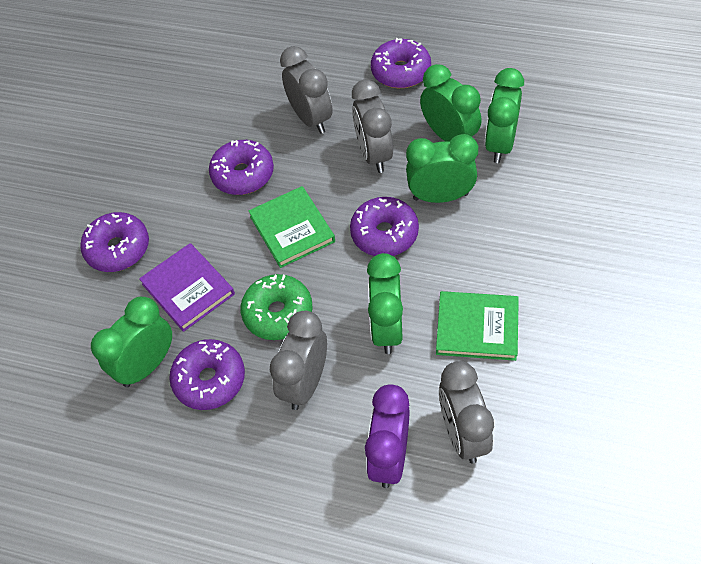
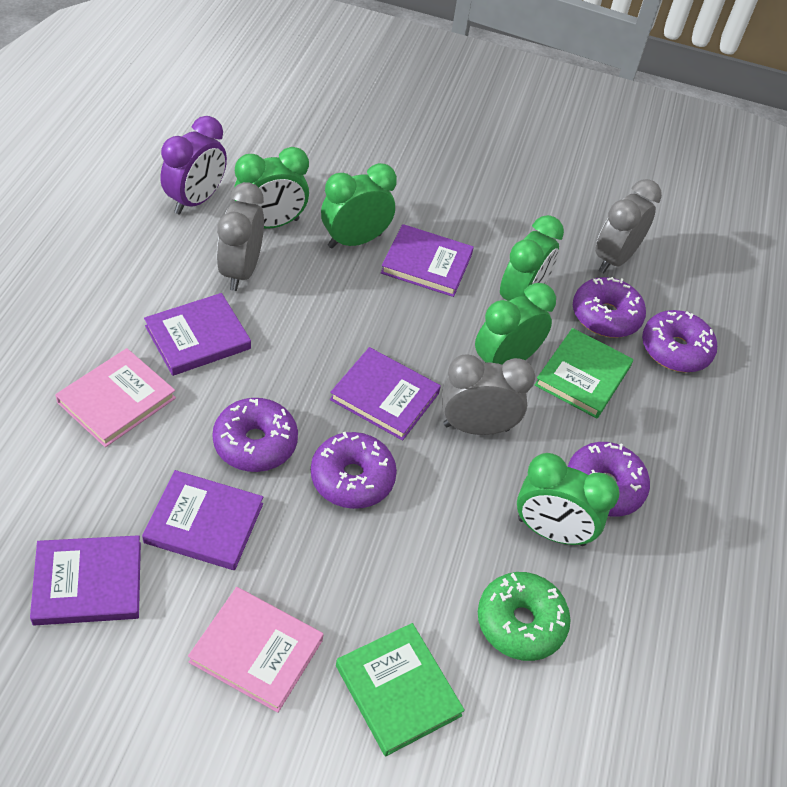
grey clock: 4 -> 3
pink book: 0 -> 2
purple book: 1 -> 5

